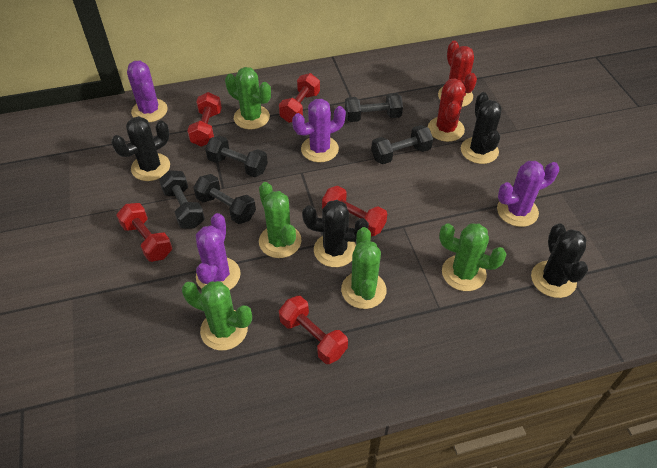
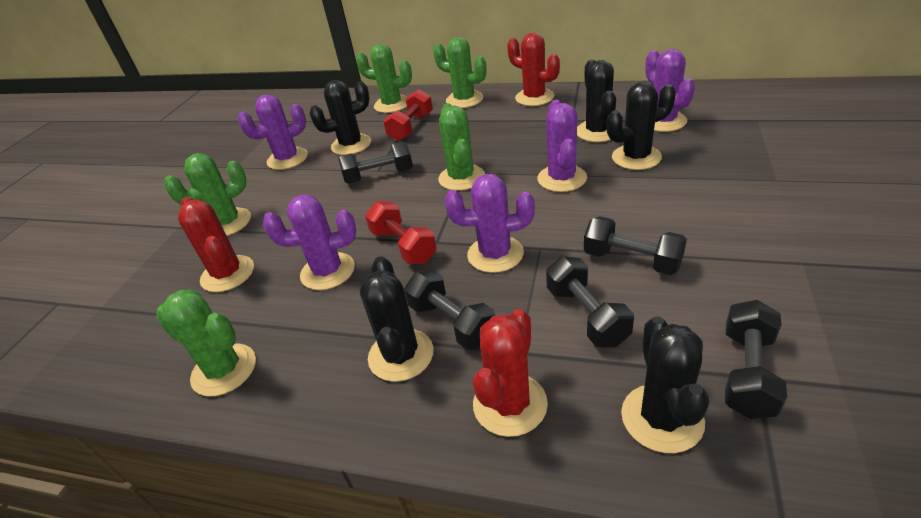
black cactus: 4 -> 5
purple cactus: 4 -> 5
red cactus: 2 -> 3
red dumbbell: 5 -> 2

